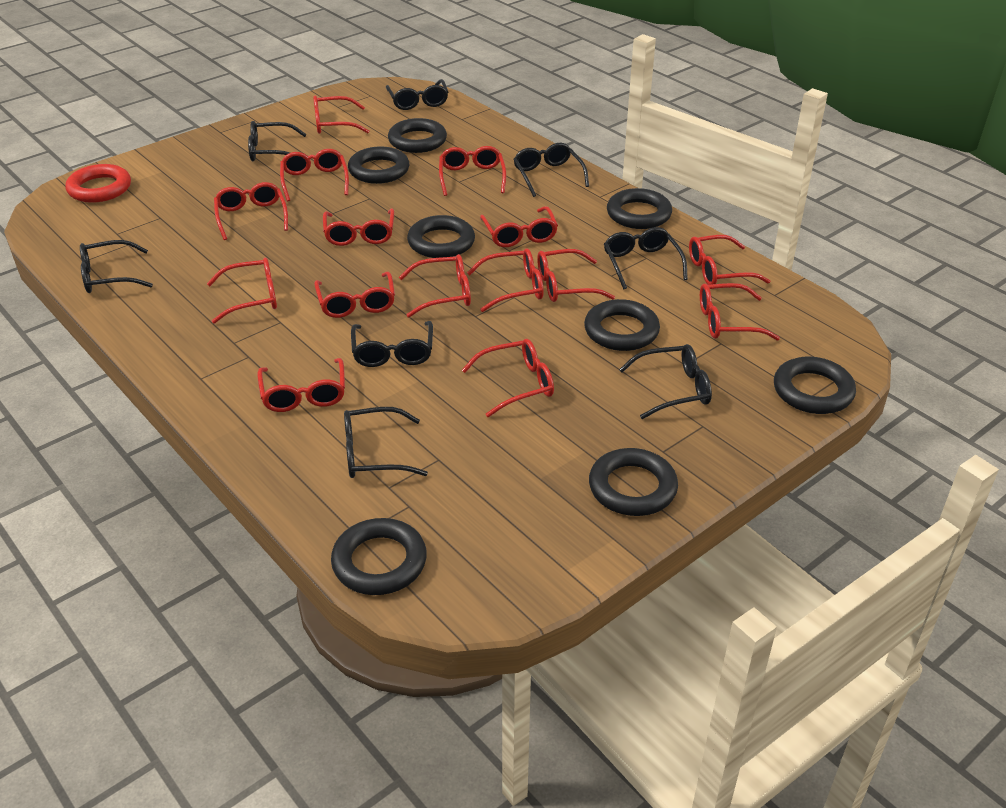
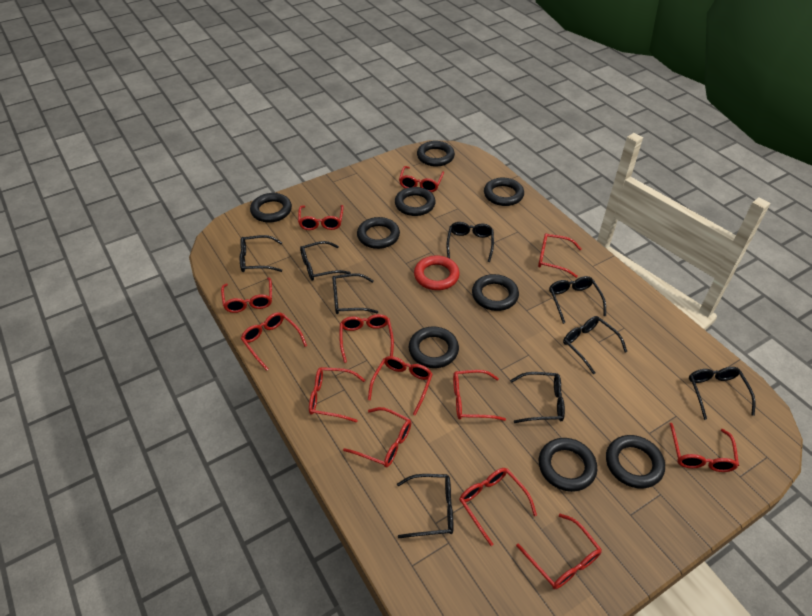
black glasses: 8 -> 9
black ring: 8 -> 9
red glasses: 15 -> 13

